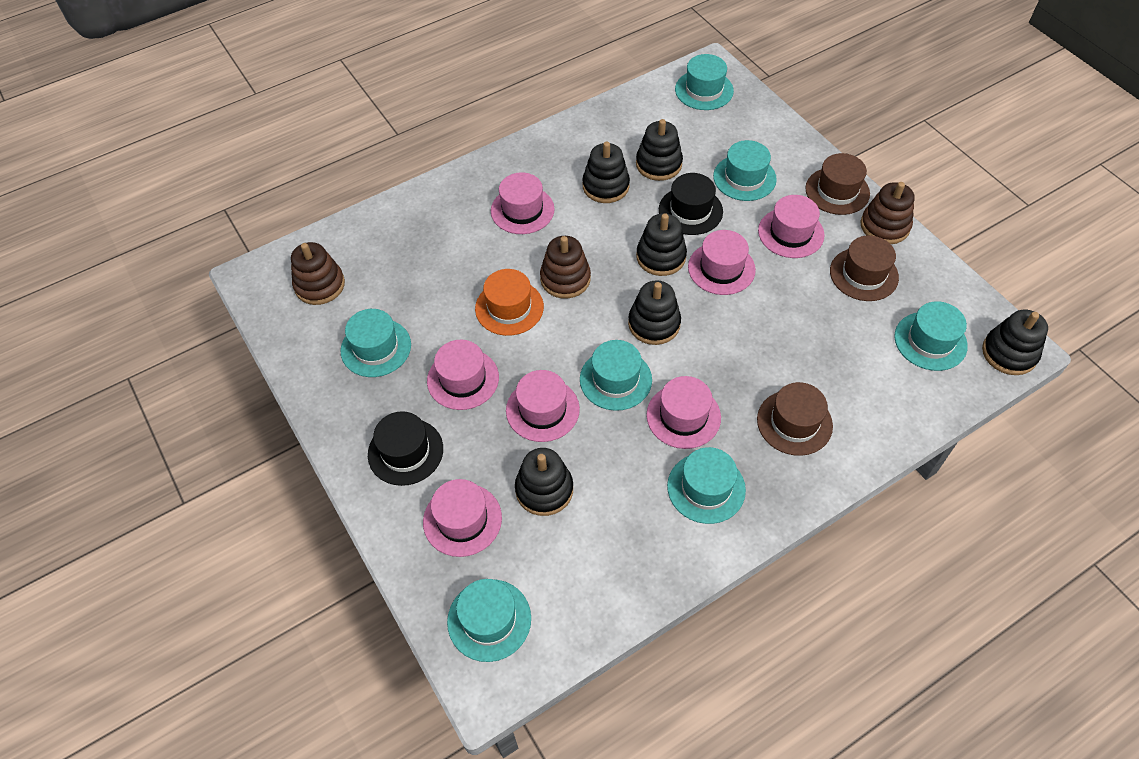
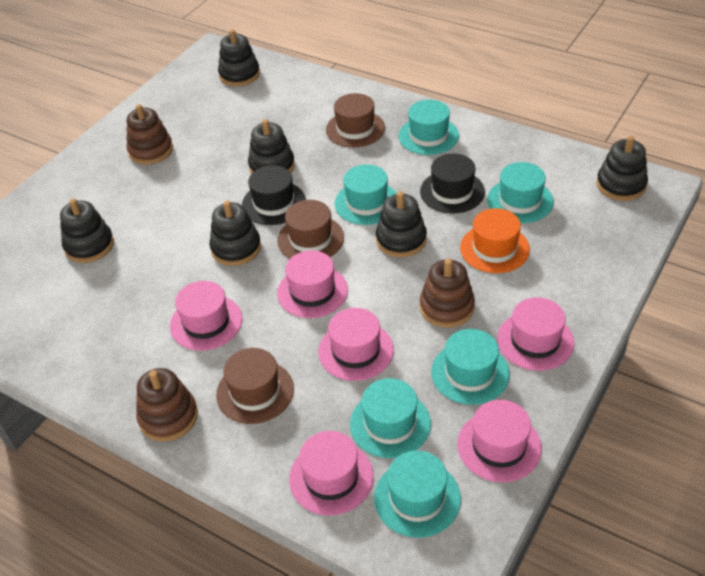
pink hat: 7 -> 6
turquoise hat: 7 -> 6

